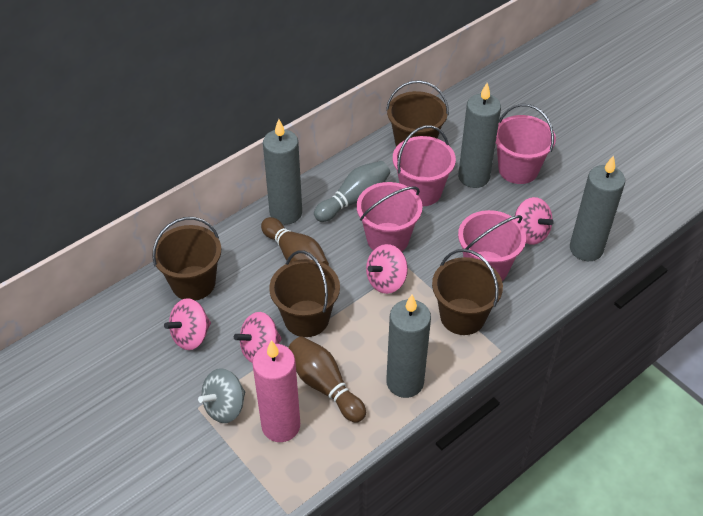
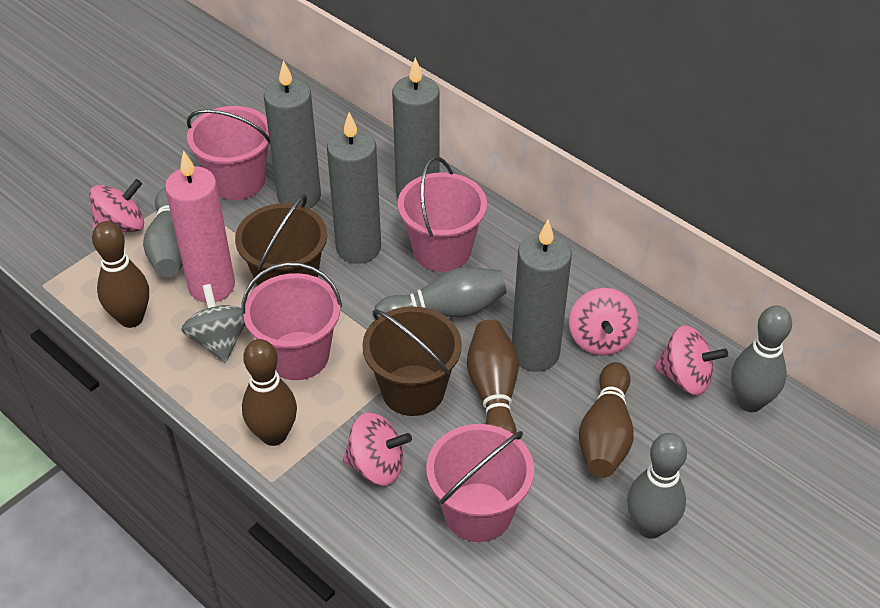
brown bowling pin: 2 -> 4
brown bucket: 4 -> 2
grey bowling pin: 1 -> 4

